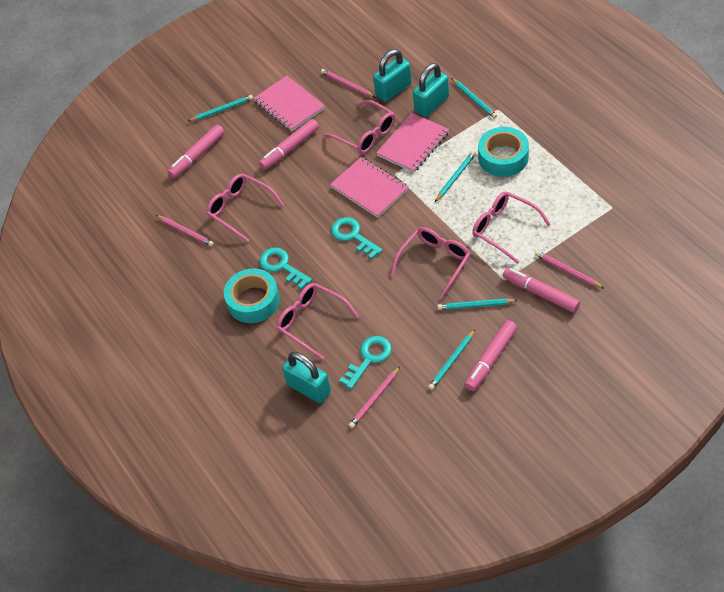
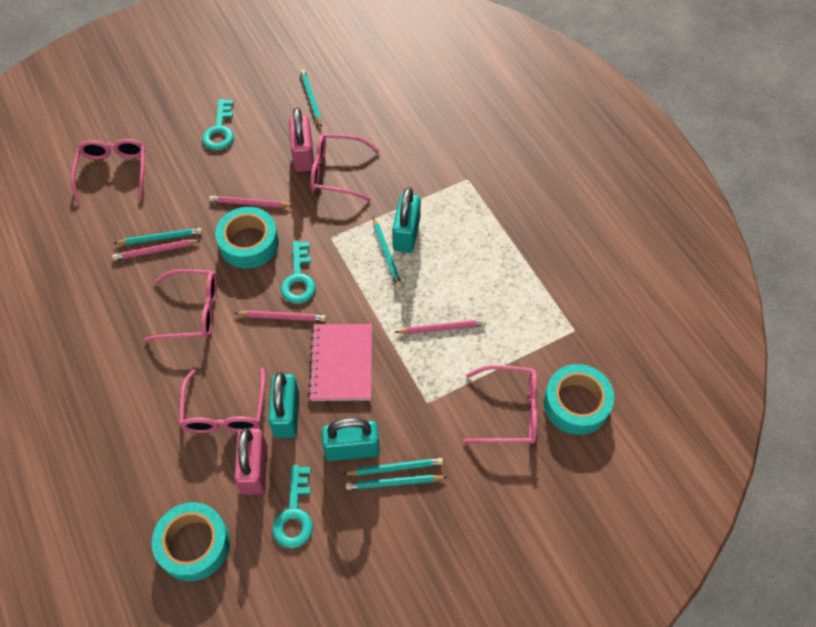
pink marker: 4 -> 0
pink notebook: 3 -> 1
pink padlock: 0 -> 2
turquoise tape: 2 -> 3

